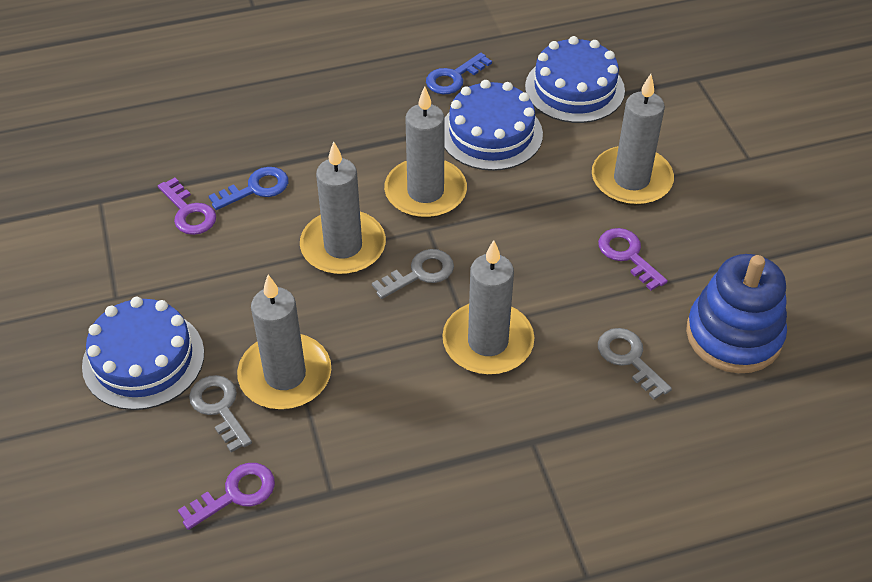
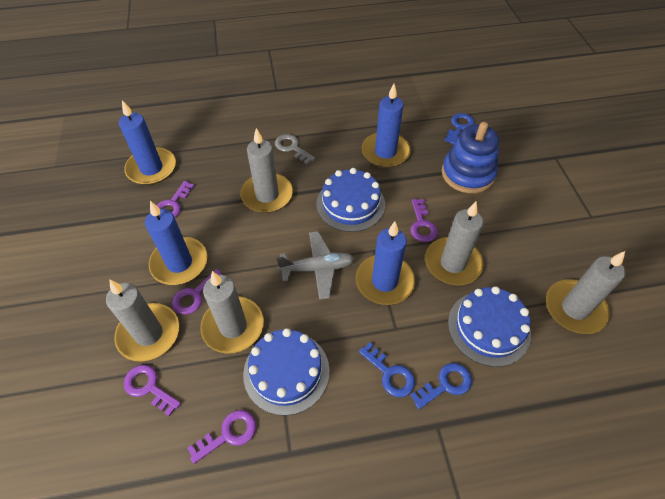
blue candle: 0 -> 4
blue key: 2 -> 3
grey key: 3 -> 1
grey plane: 0 -> 1
purple key: 3 -> 5

